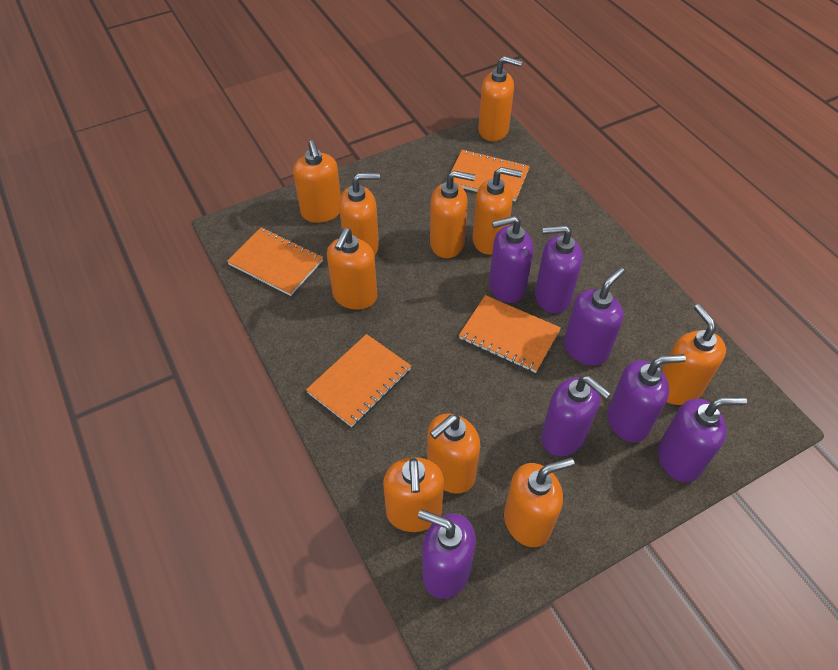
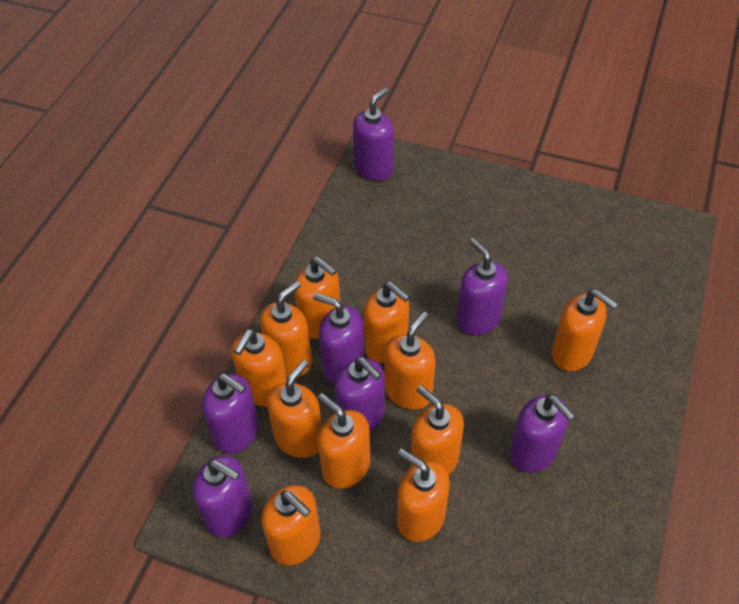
orange notebook: 4 -> 0
orange soap dispenser: 10 -> 11

